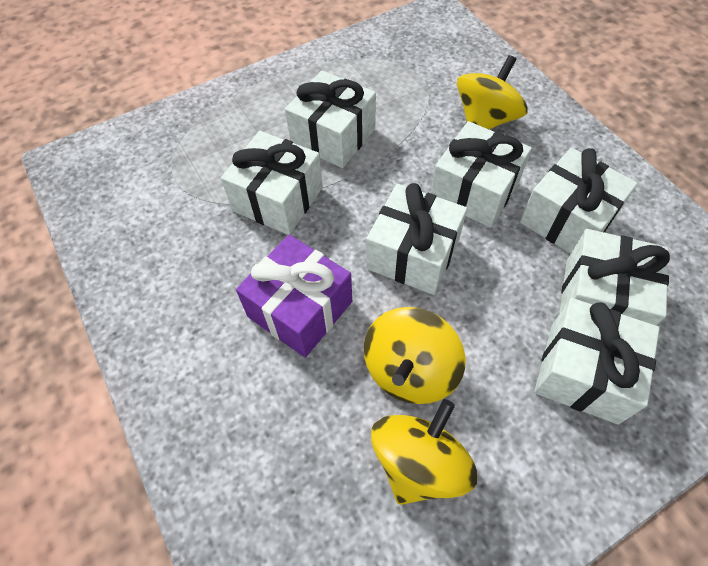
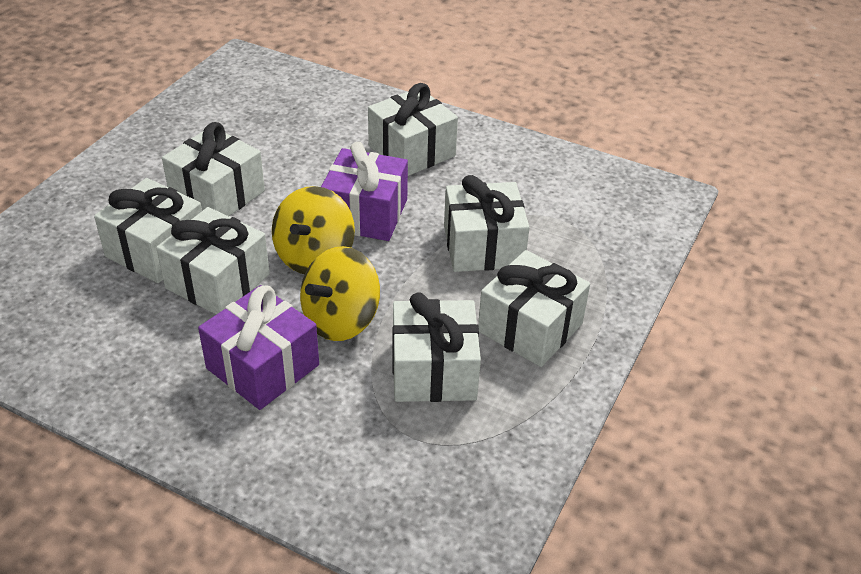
purple gift: 1 -> 2
yellow spinning top: 3 -> 2

